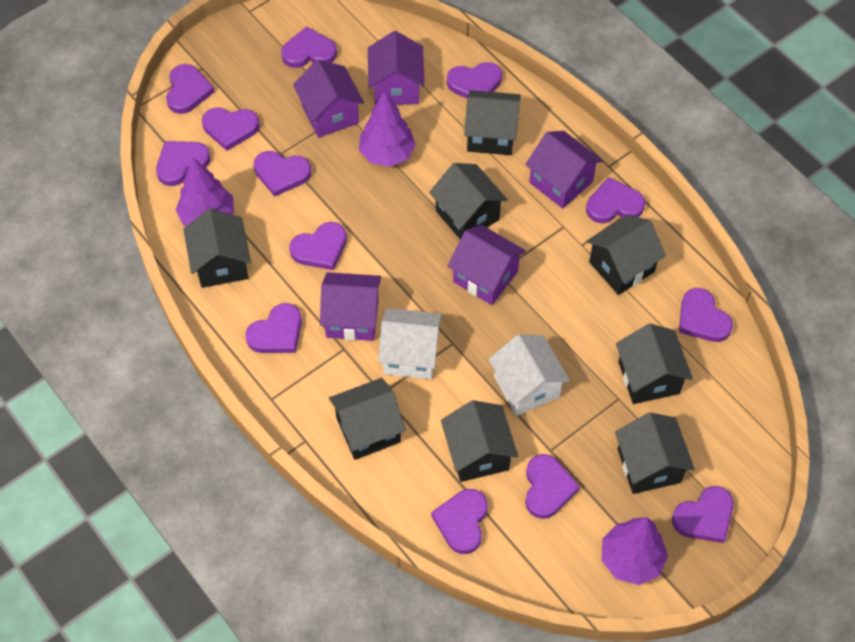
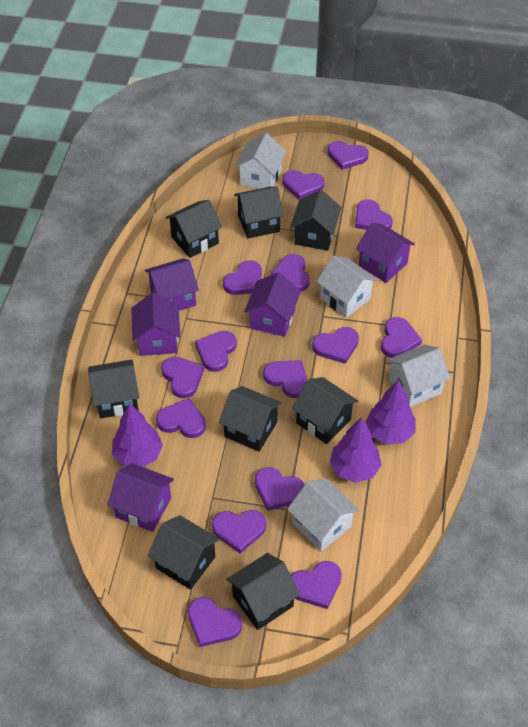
purple heart: 13 -> 15
white house: 2 -> 4

